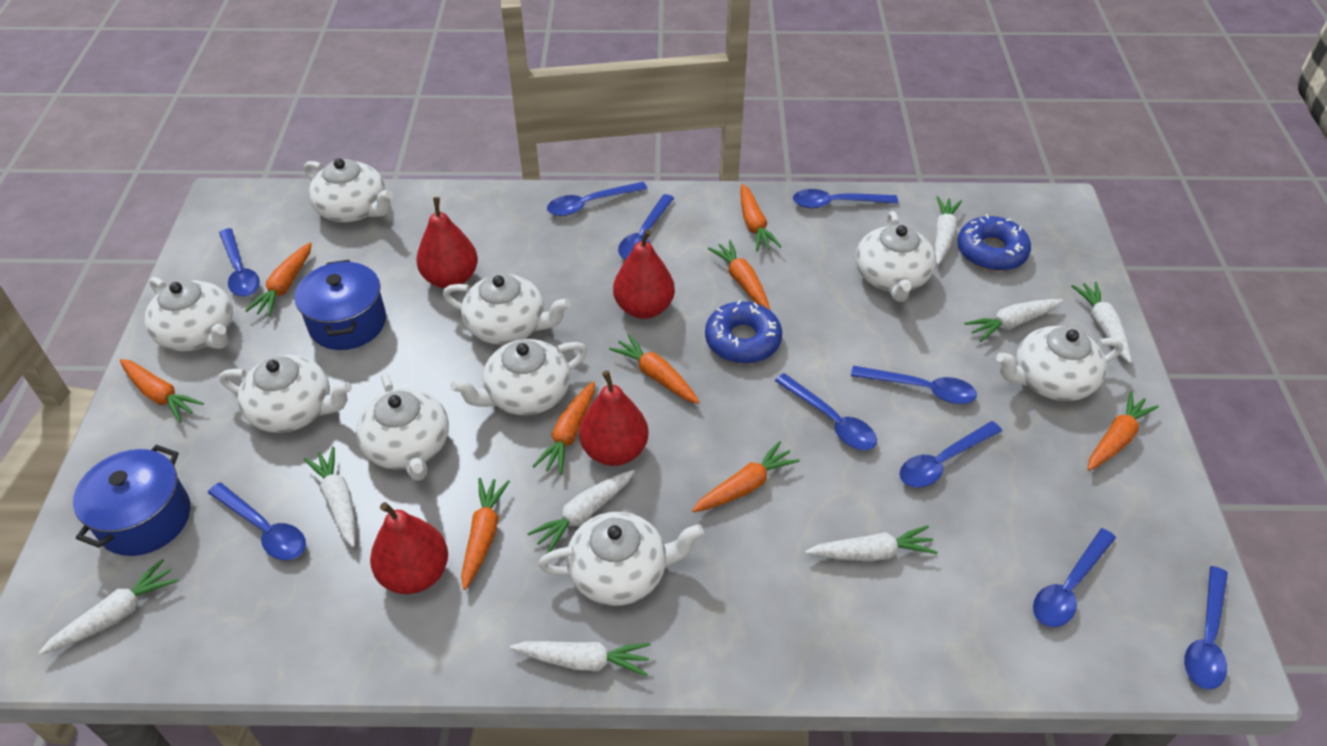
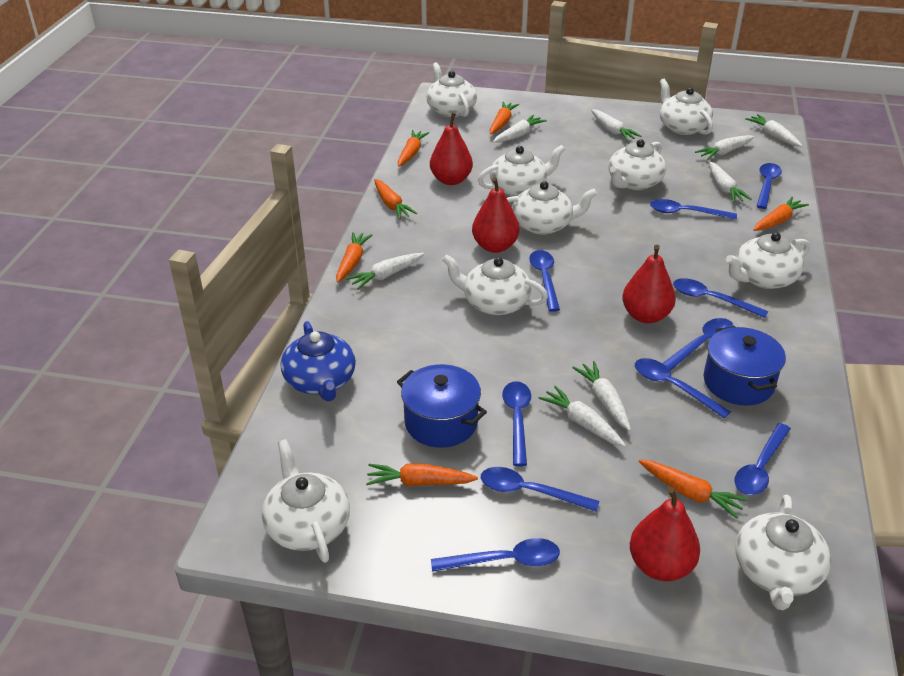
blue donut: 2 -> 0
blue teapot: 0 -> 1
orange carrot: 9 -> 7

